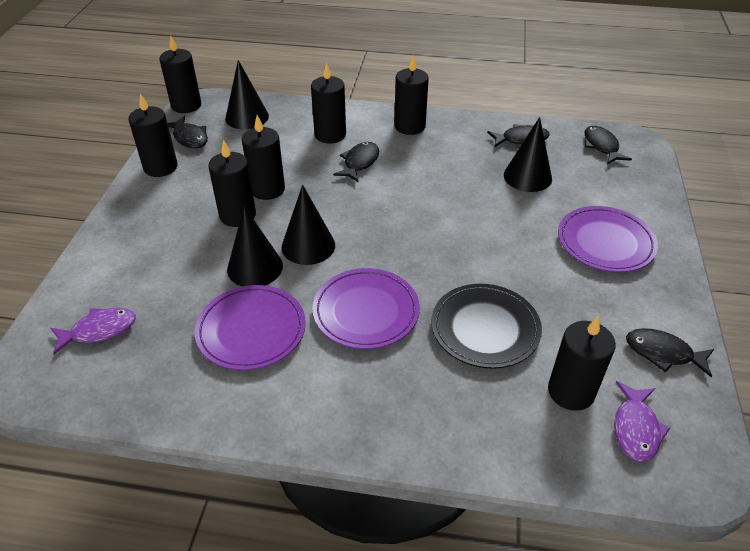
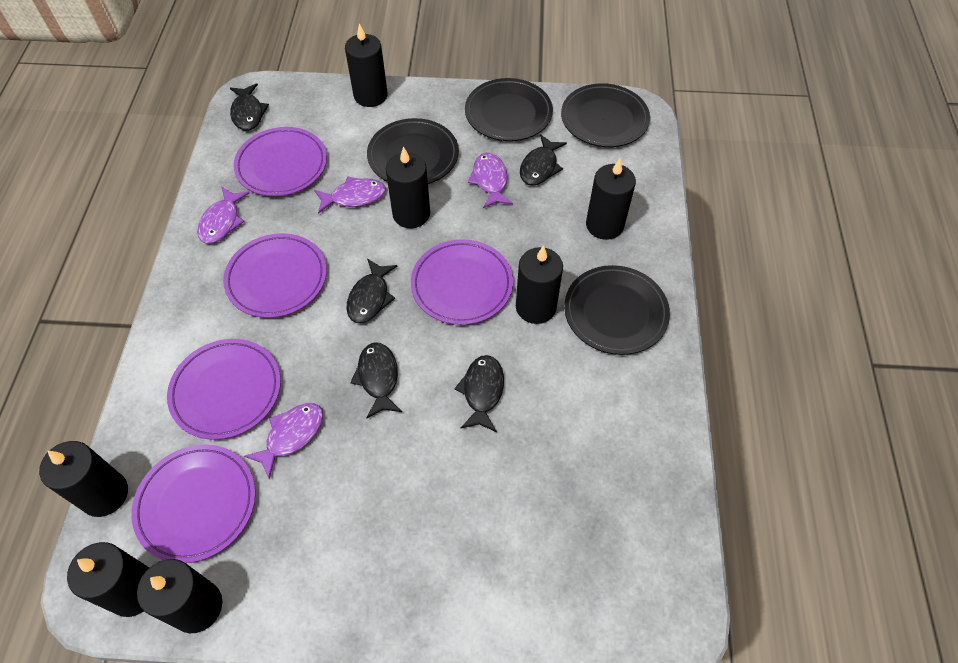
black cone: 4 -> 0
black plate: 1 -> 4
purple fish: 2 -> 4
purple plate: 3 -> 5

